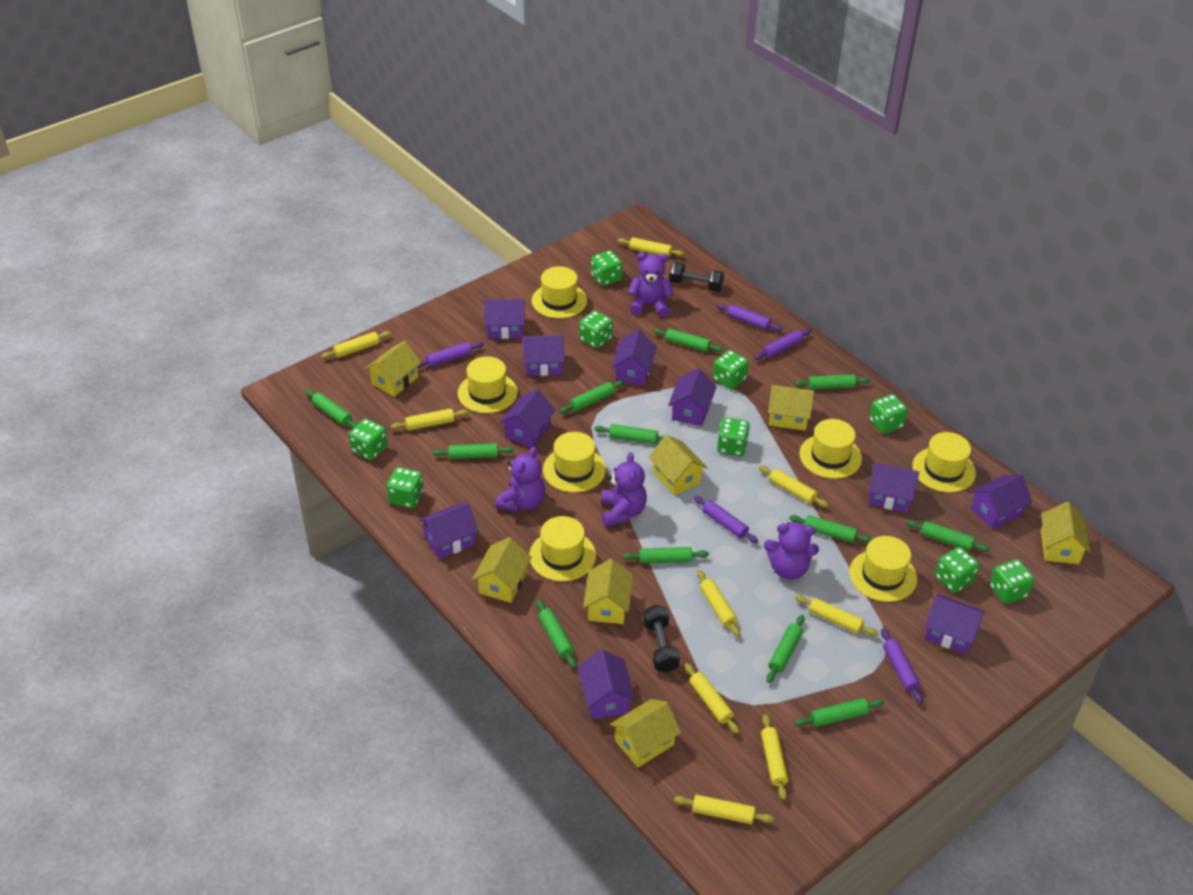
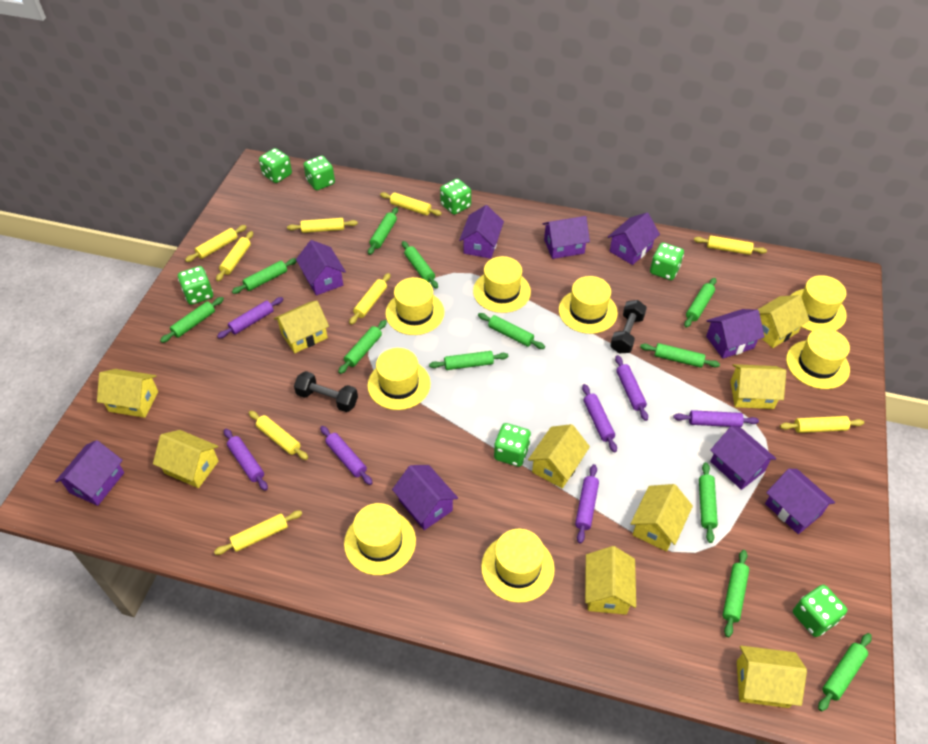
green dice: 9 -> 7
purple house: 10 -> 9
purple rolling pin: 5 -> 7
purple teddy bear: 4 -> 0
yellow hat: 7 -> 8
yellow house: 7 -> 9

